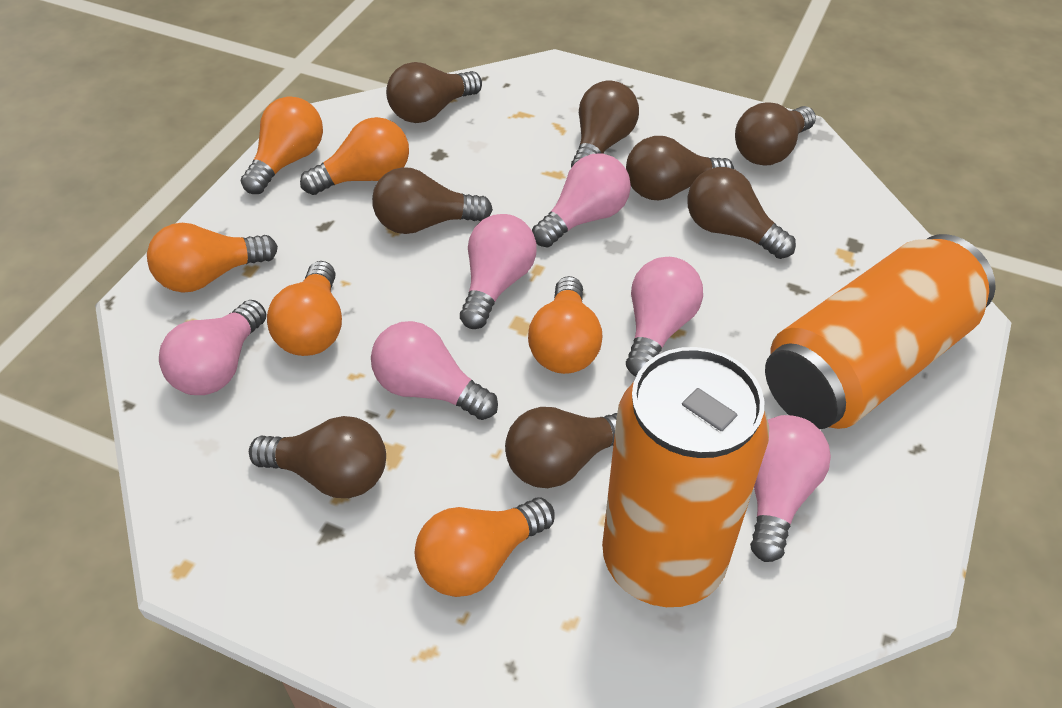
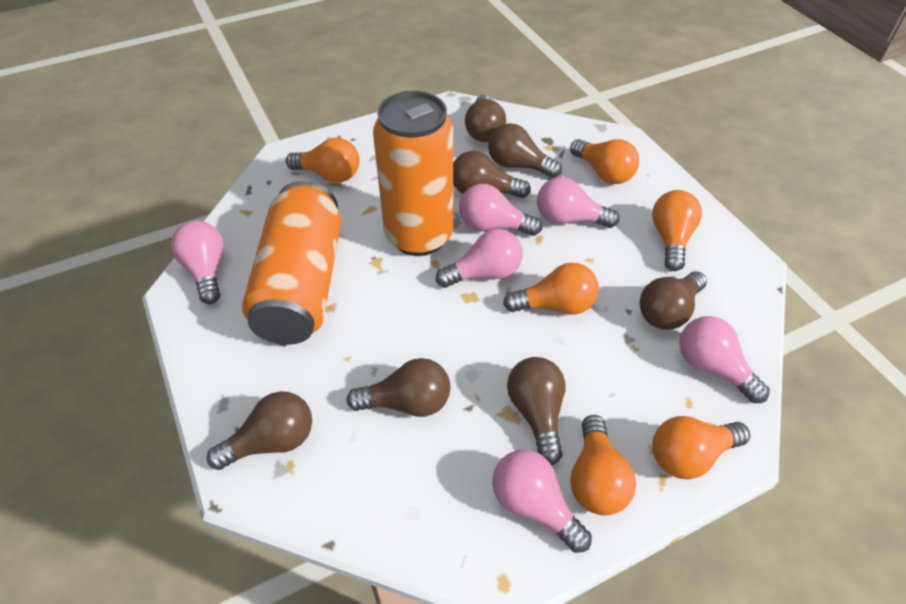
brown light bulb: 8 -> 7

